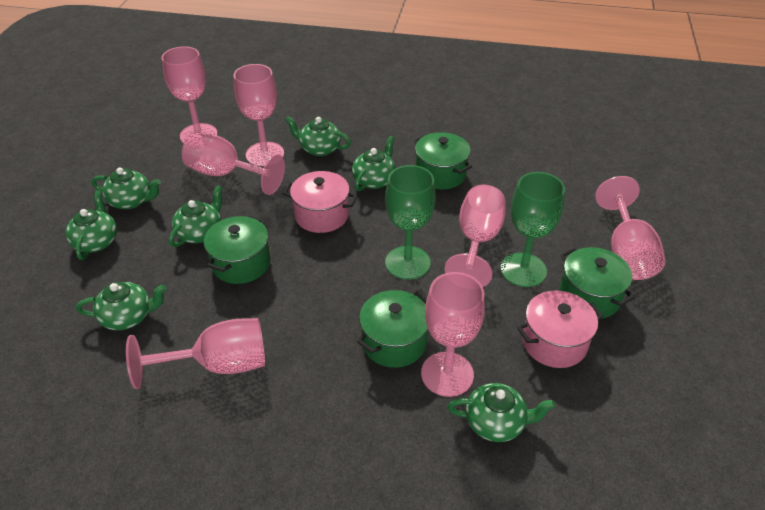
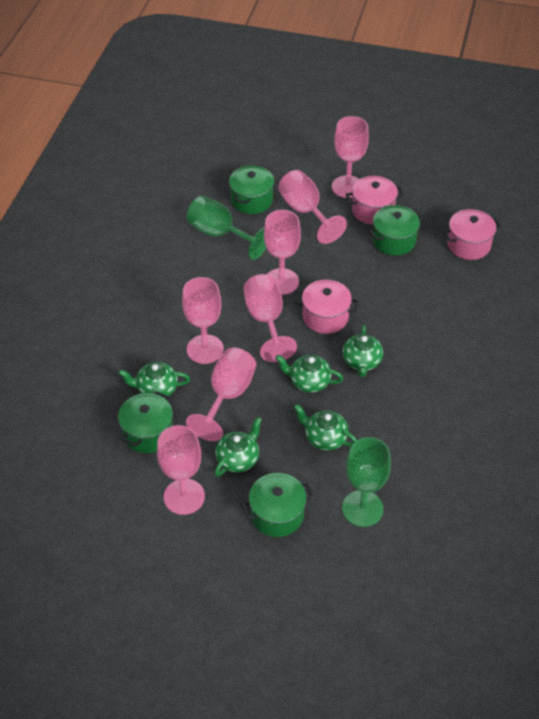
green teapot: 7 -> 5
pink pot: 2 -> 3

